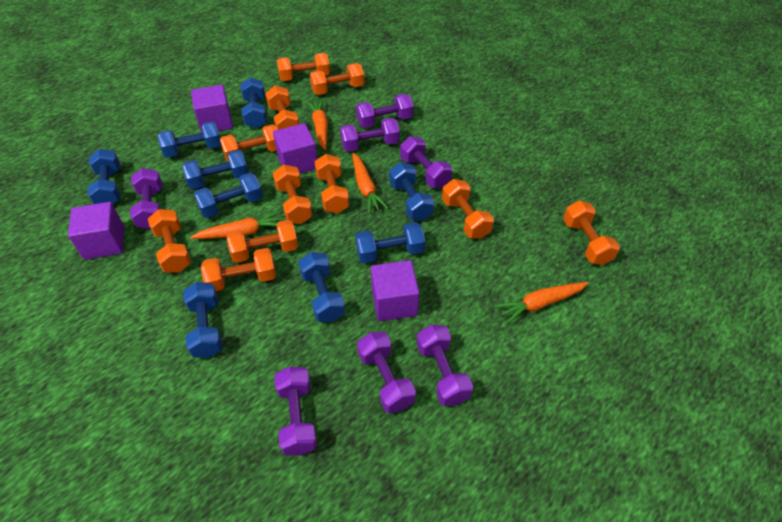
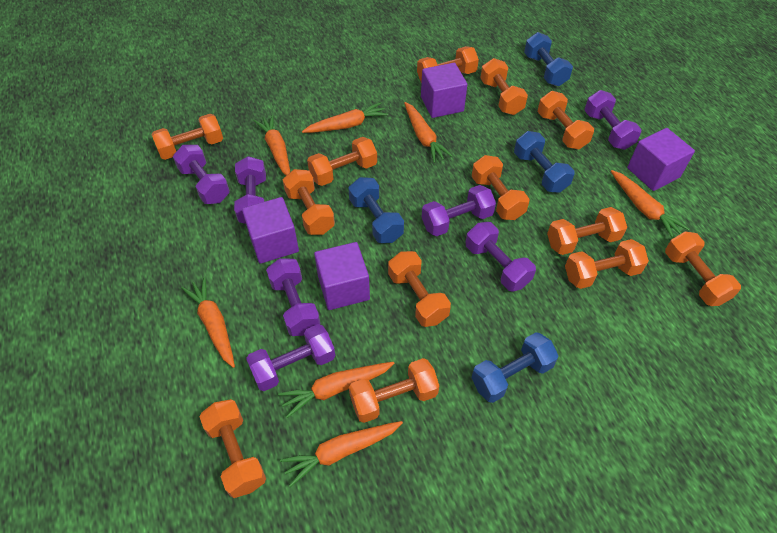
blue dumbbell: 9 -> 4
orange carrot: 4 -> 7
orange dumbbell: 11 -> 13

